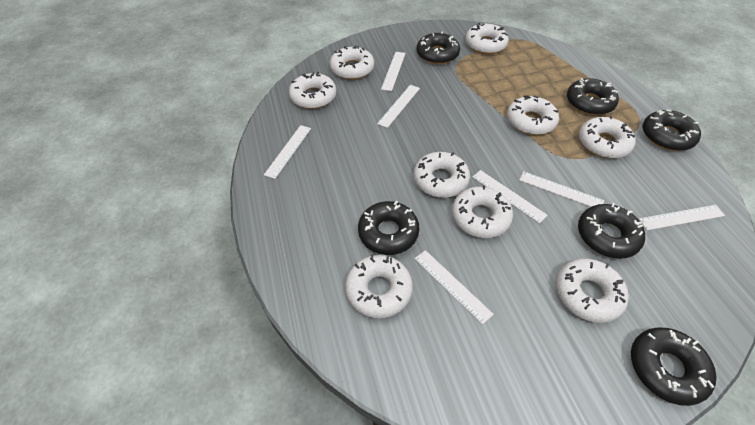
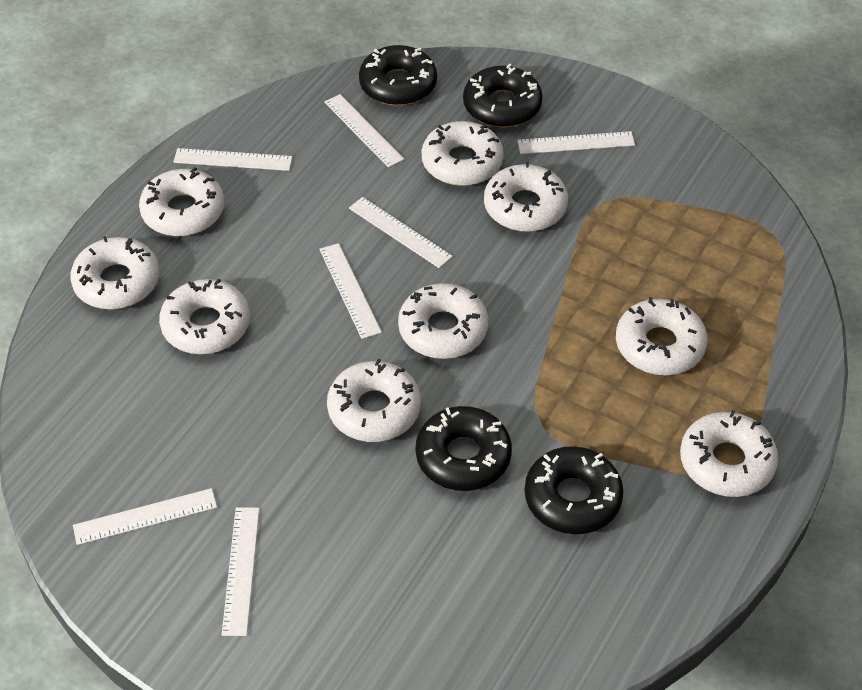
black donut: 6 -> 4

